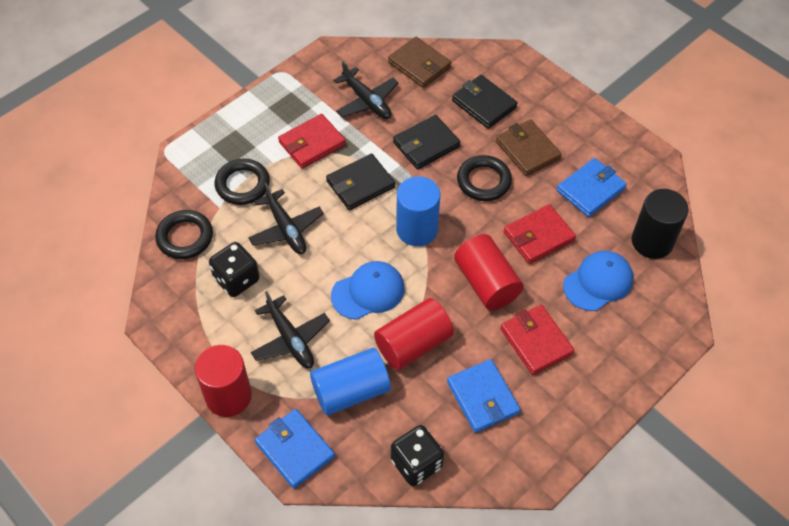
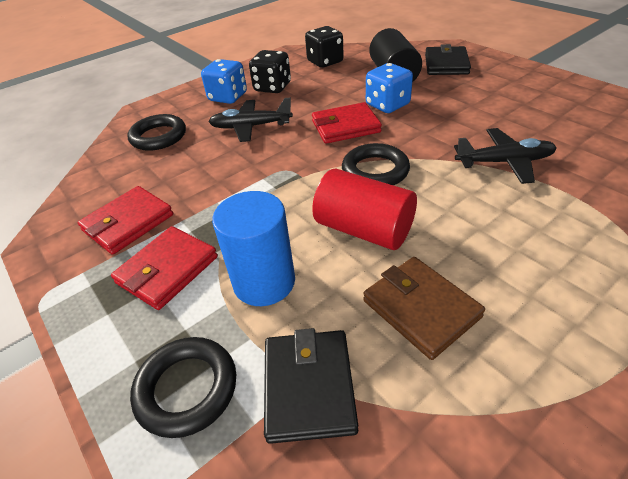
black plane: 3 -> 2
black wallet: 3 -> 2
blue cap: 2 -> 0
blue cylinder: 2 -> 1
blue dice: 0 -> 2
blue wallet: 3 -> 0
brown wallet: 2 -> 1
red cylinder: 3 -> 1

